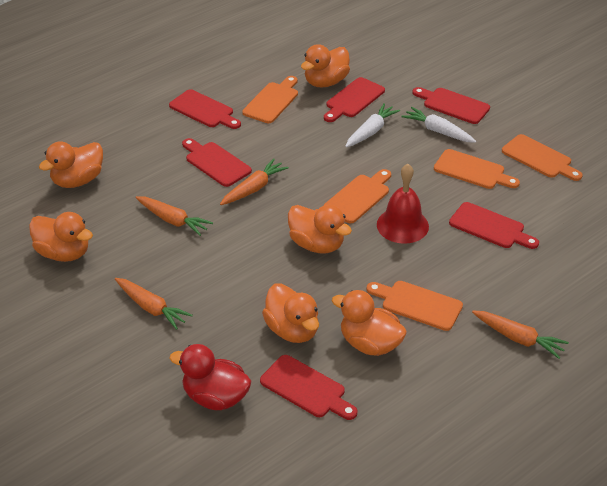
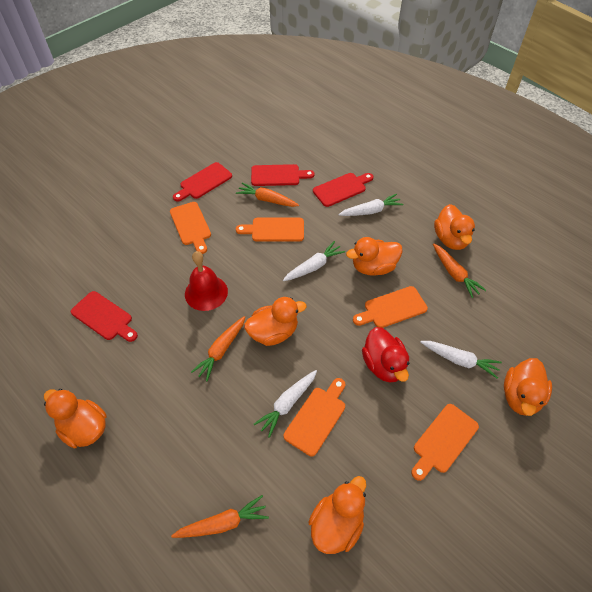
red cutting board: 6 -> 4
white carrot: 2 -> 4

